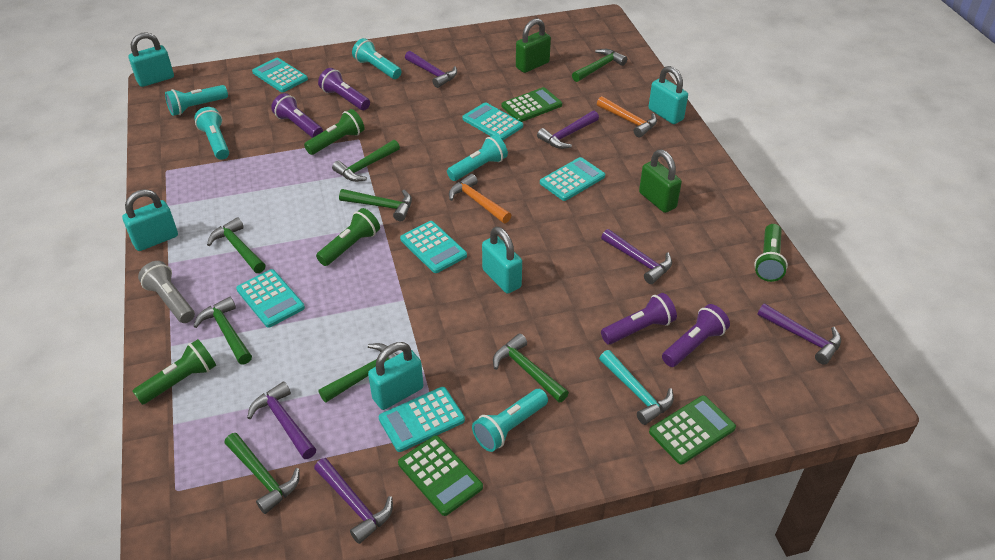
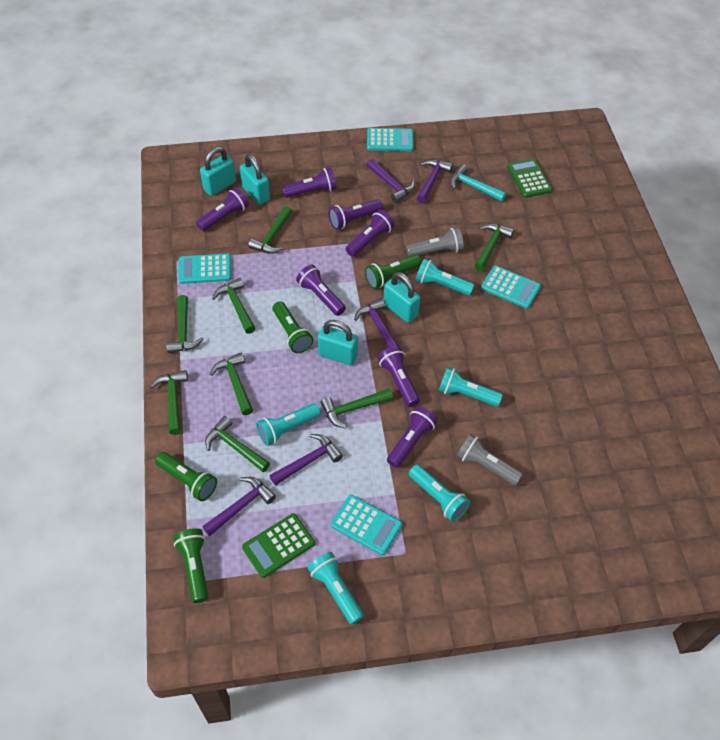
green calculator: 3 -> 2
green padlock: 2 -> 0
grey flashlight: 1 -> 2
orange hammer: 2 -> 0
purple flashlight: 4 -> 7
purple hammer: 6 -> 5
turquoise calculator: 6 -> 4
turquoise padlock: 5 -> 4

